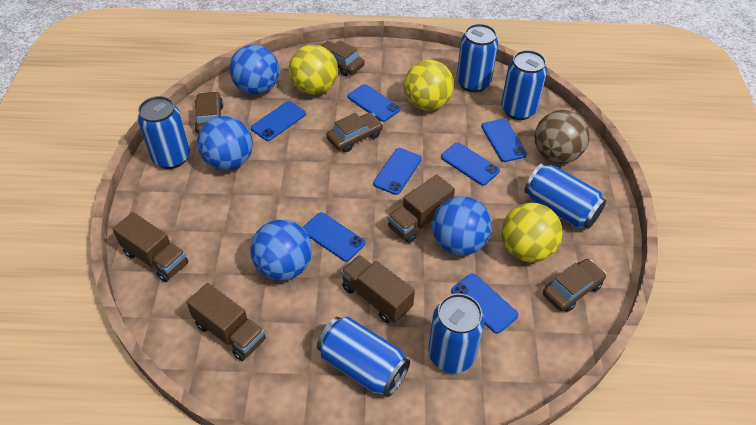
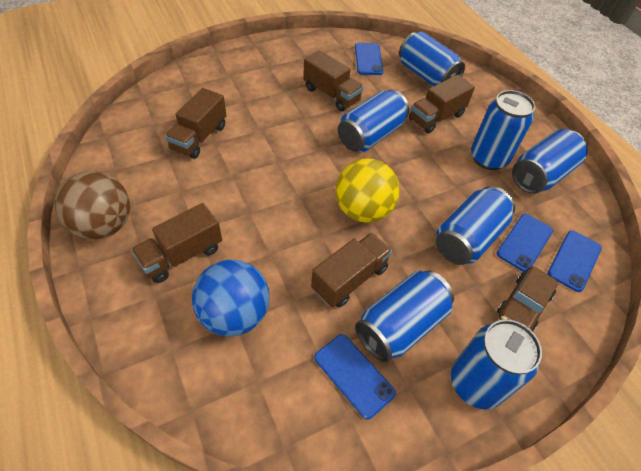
blue ball: 4 -> 1
blue can: 6 -> 7
blue phone: 7 -> 4
brown car: 4 -> 1
brown truck: 4 -> 5
yellow ball: 3 -> 1

